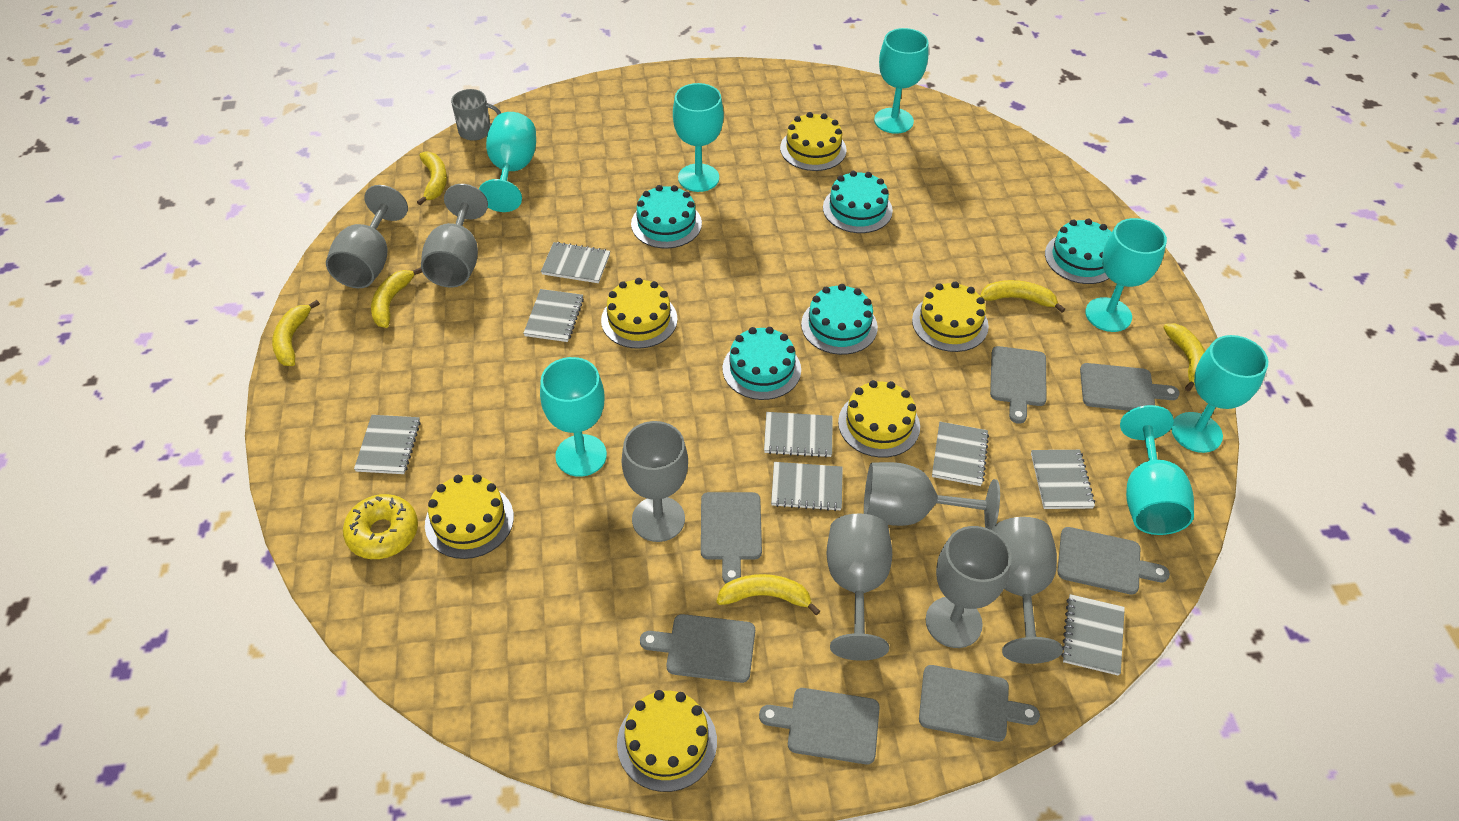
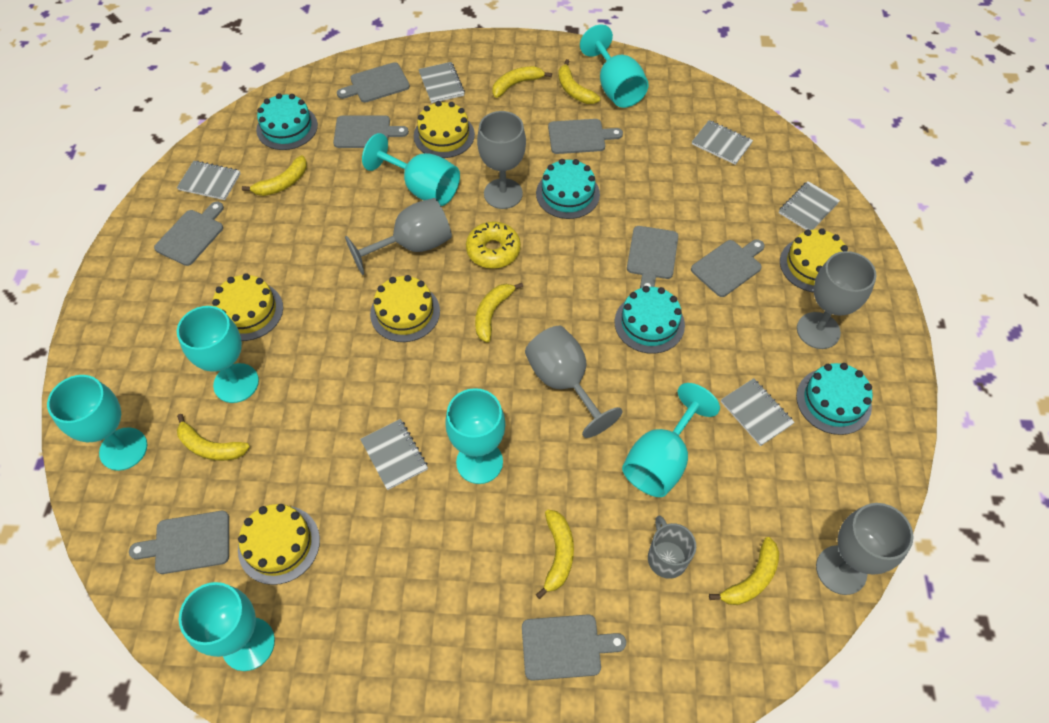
grey cutting board: 7 -> 8
grey goblet: 7 -> 5
grey notebook: 8 -> 6
turquoise cake: 5 -> 4
yellow banana: 6 -> 7
yellow cake: 6 -> 5

